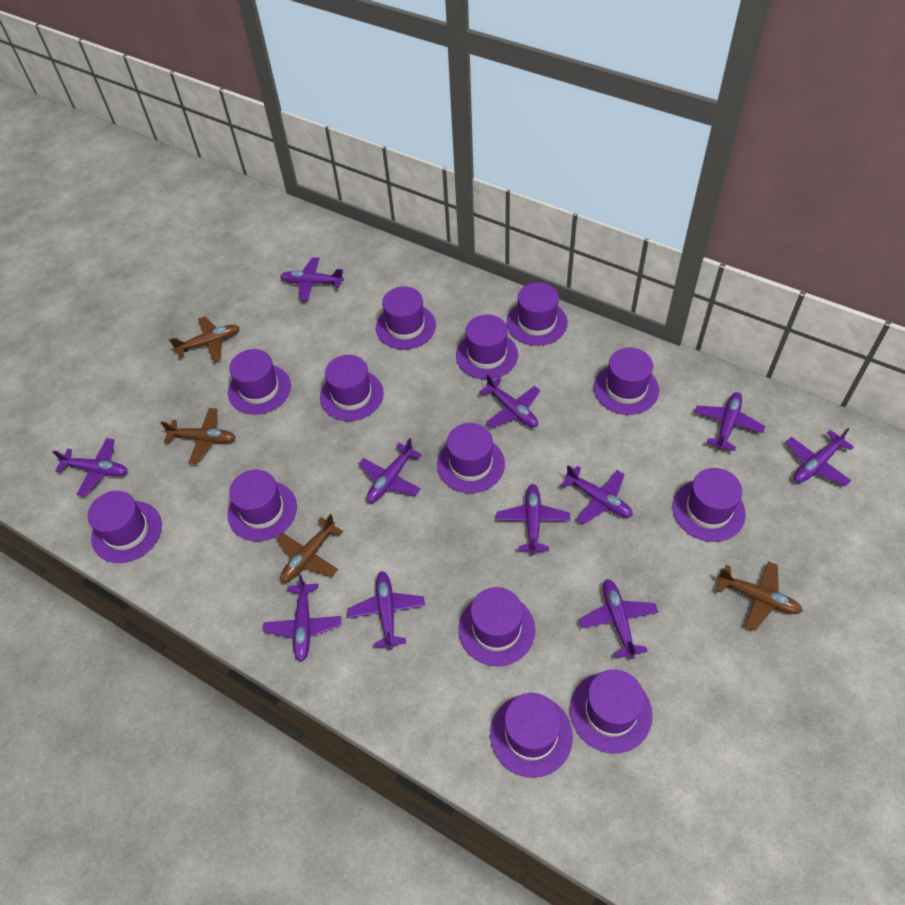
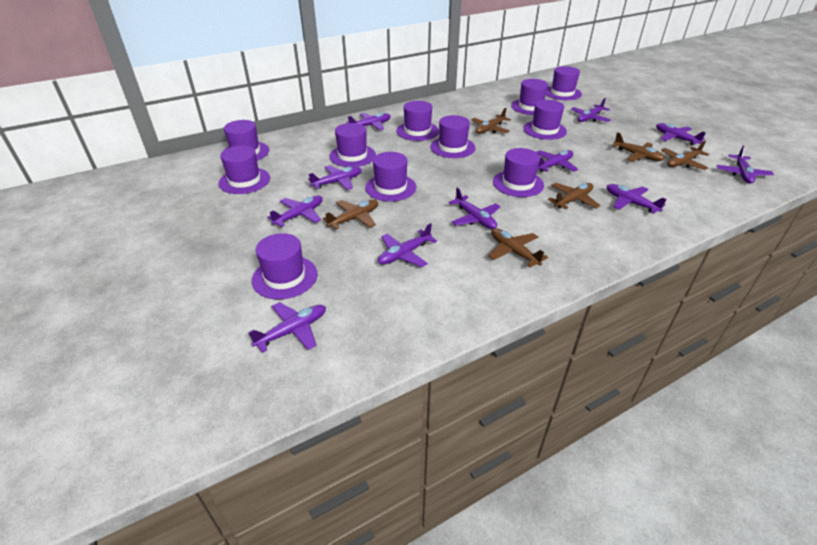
brown plane: 4 -> 6
purple hat: 13 -> 11

